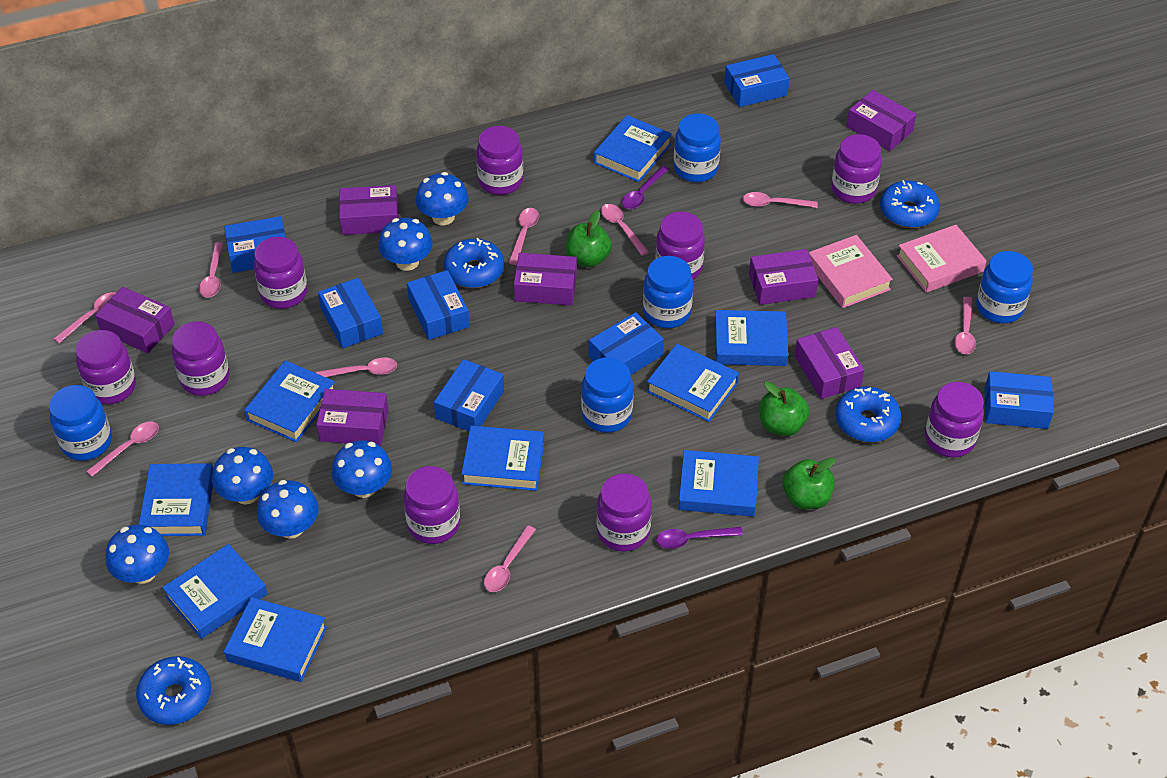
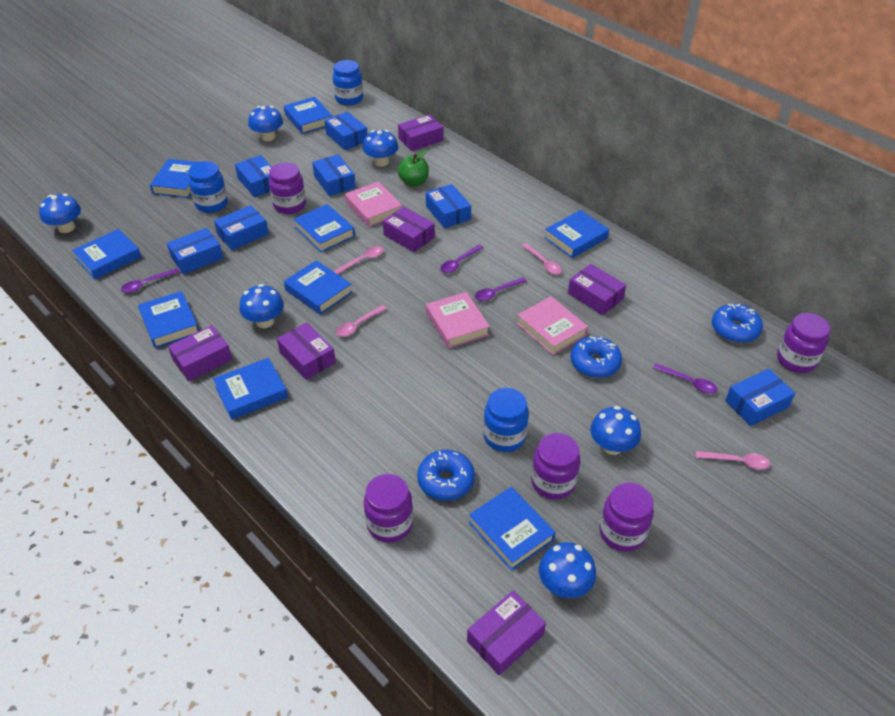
blue donut: 4 -> 3
blue jar: 5 -> 3
green apple: 3 -> 1
pink book: 2 -> 3
pink spoon: 9 -> 4
purple box: 7 -> 6
purple jar: 9 -> 5
purple spoon: 2 -> 4

